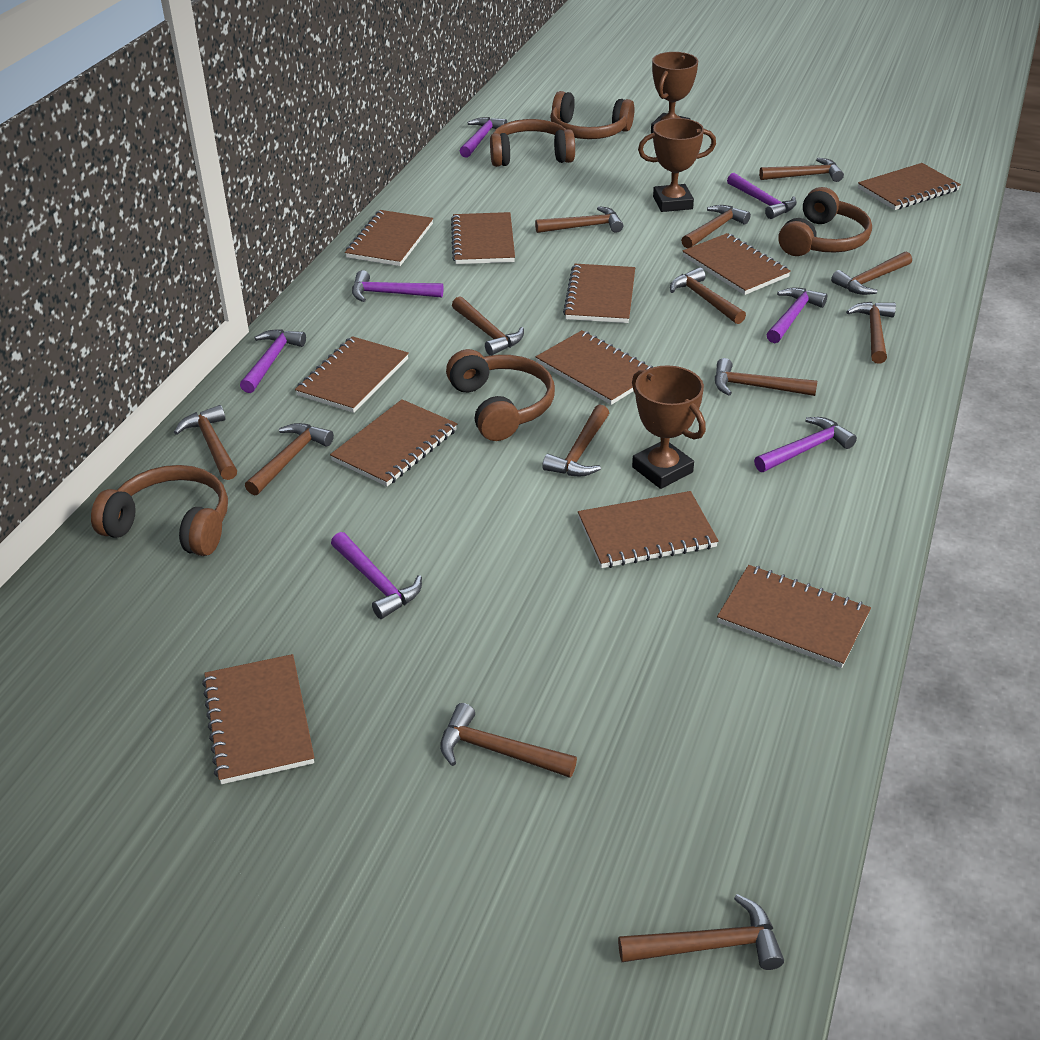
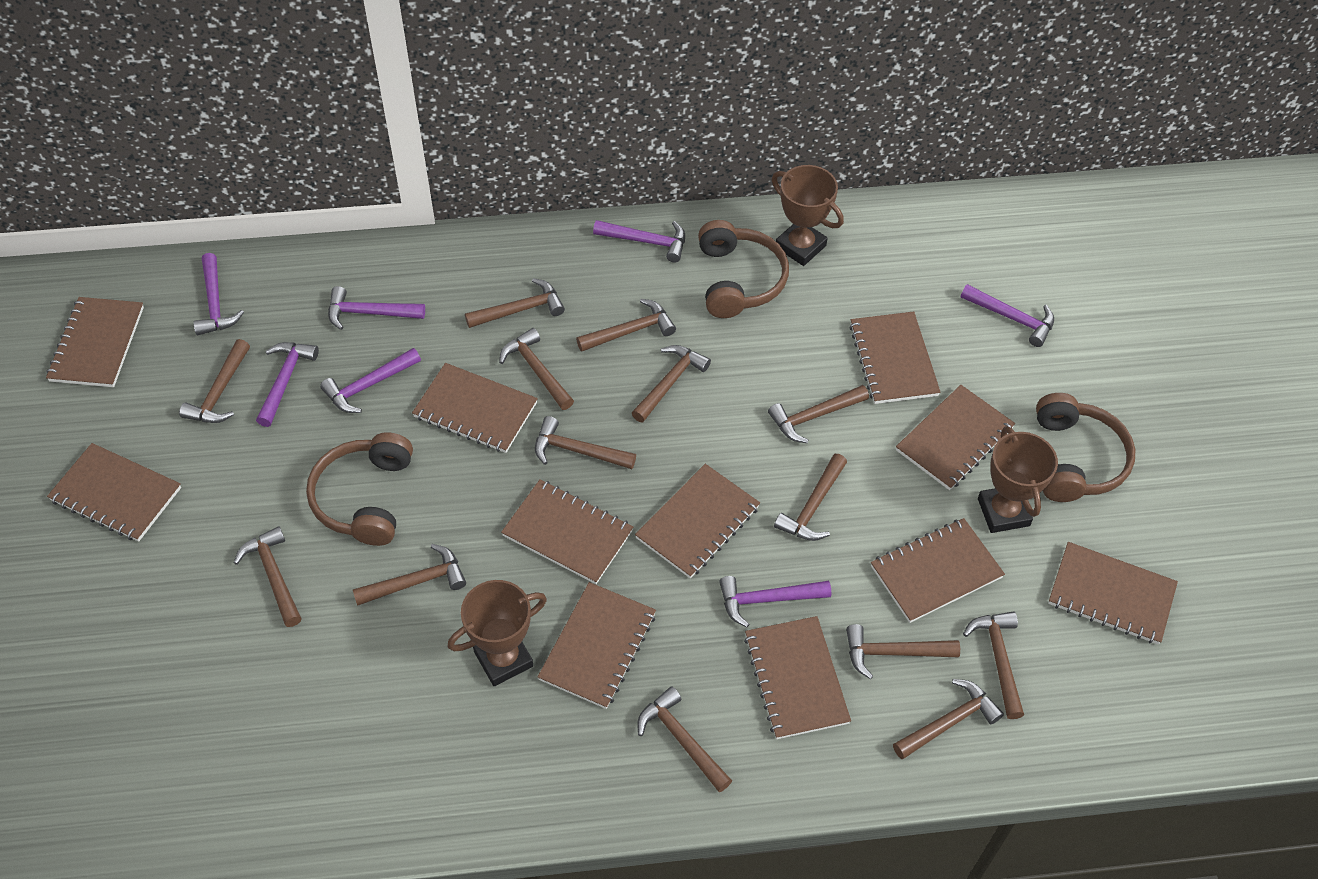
brown hammer: 13 -> 14
brown headphones: 5 -> 3

